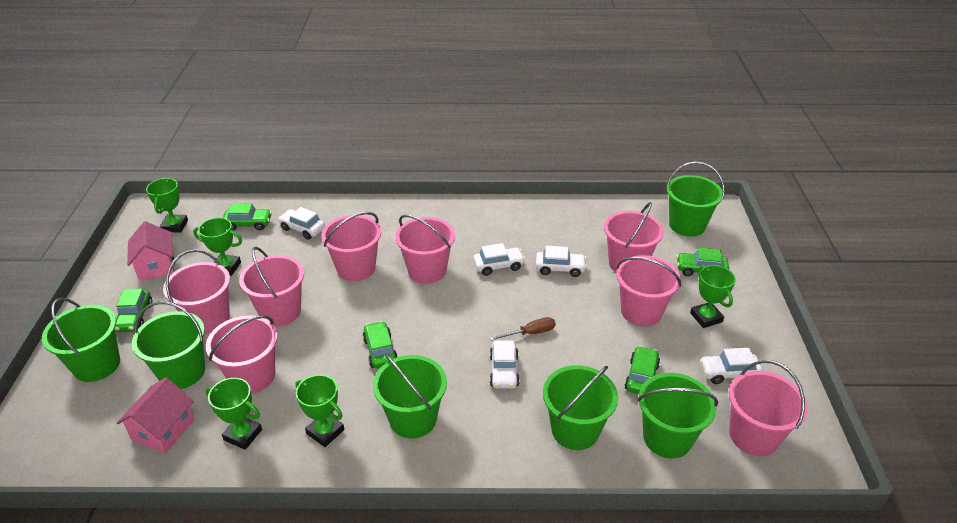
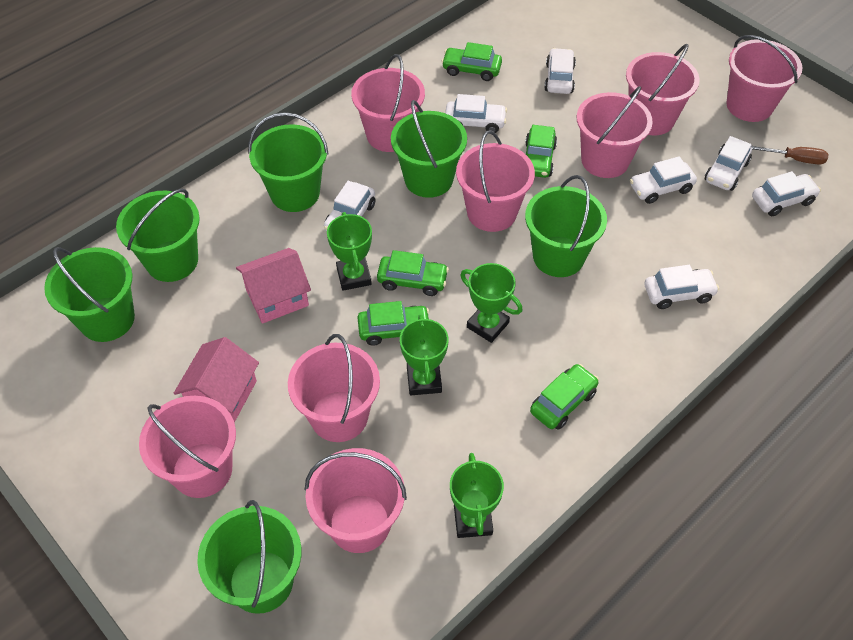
green trophy: 5 -> 4
white car: 5 -> 7

